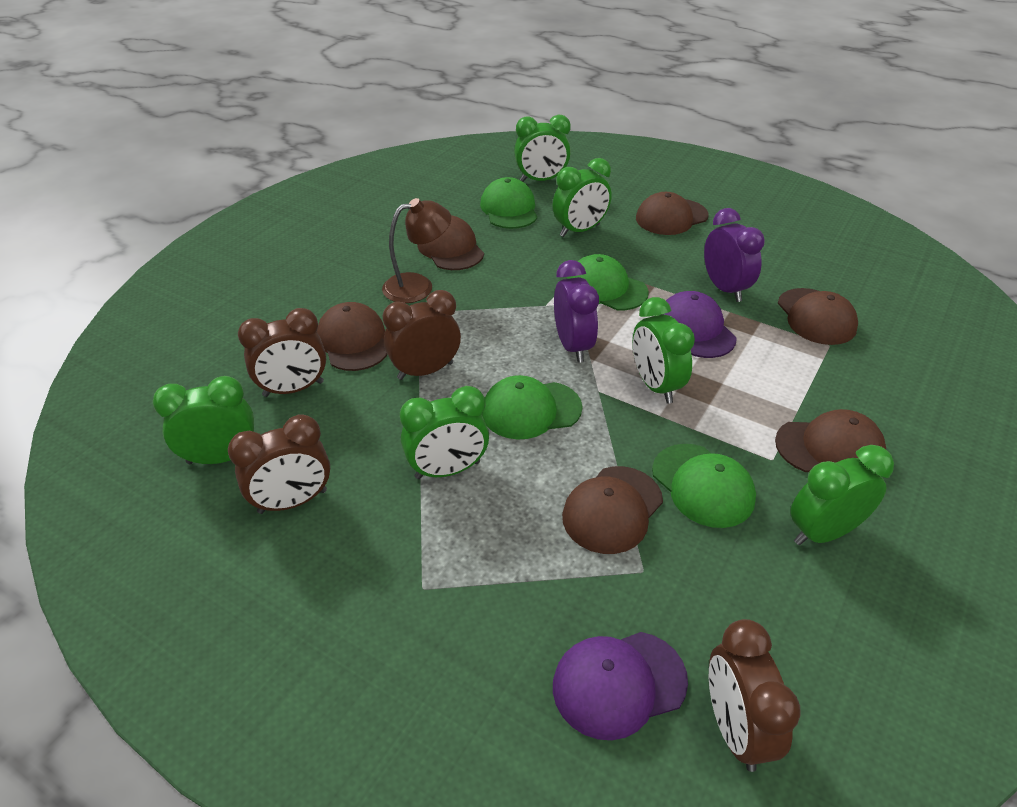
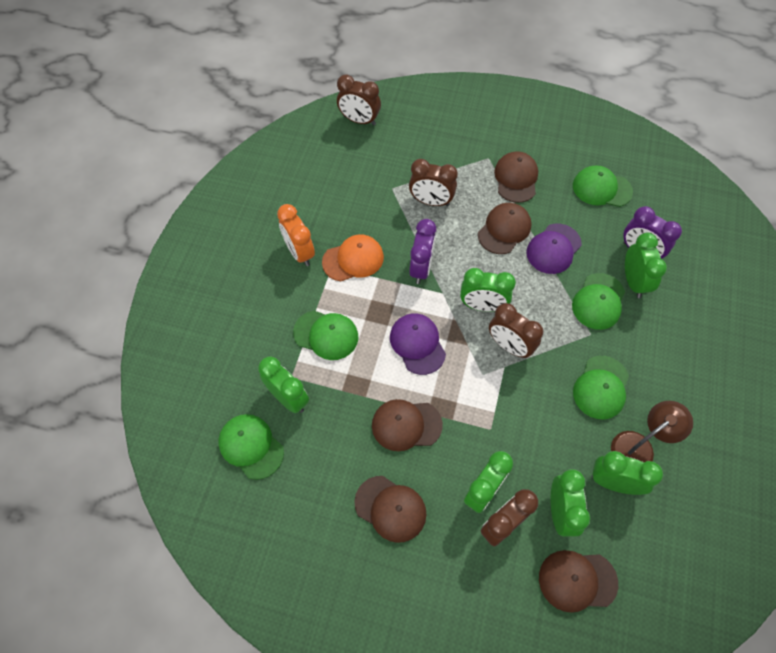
brown cap: 6 -> 5
green cap: 4 -> 5
orange cap: 0 -> 1
orange clock: 0 -> 1

